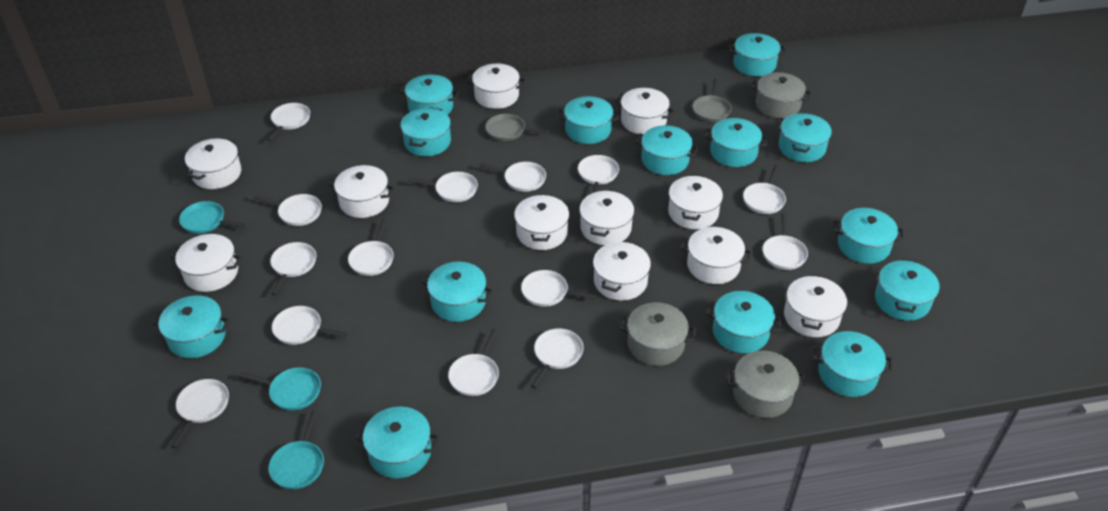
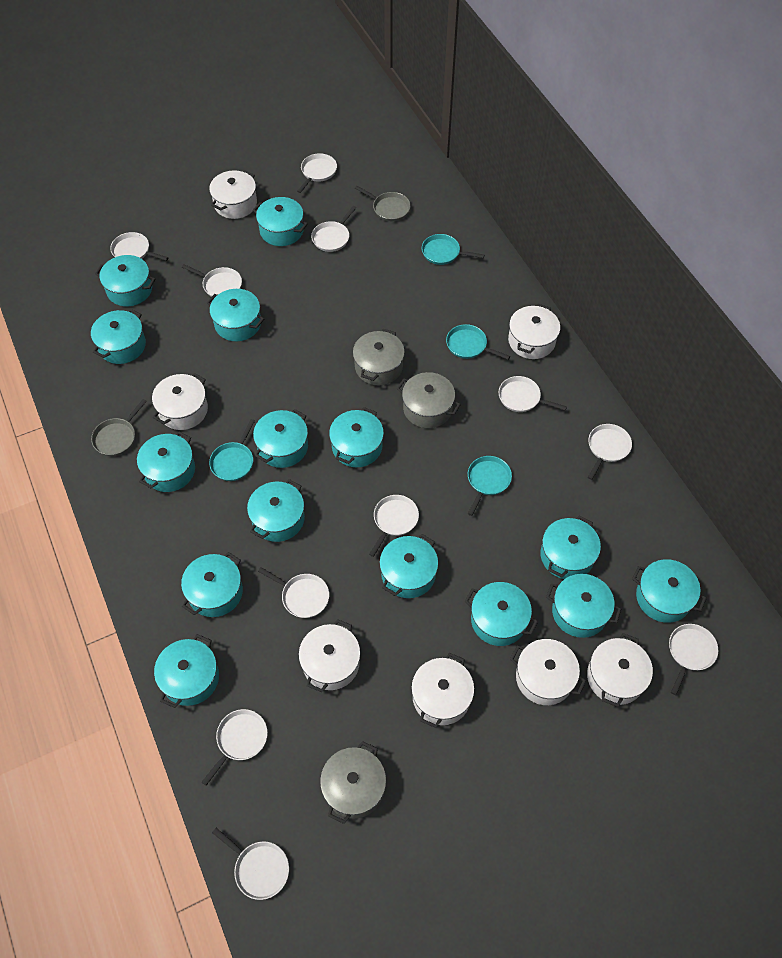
turquoise pan: 3 -> 4
turquoise pot: 14 -> 15
white pan: 14 -> 11
white pot: 11 -> 7

